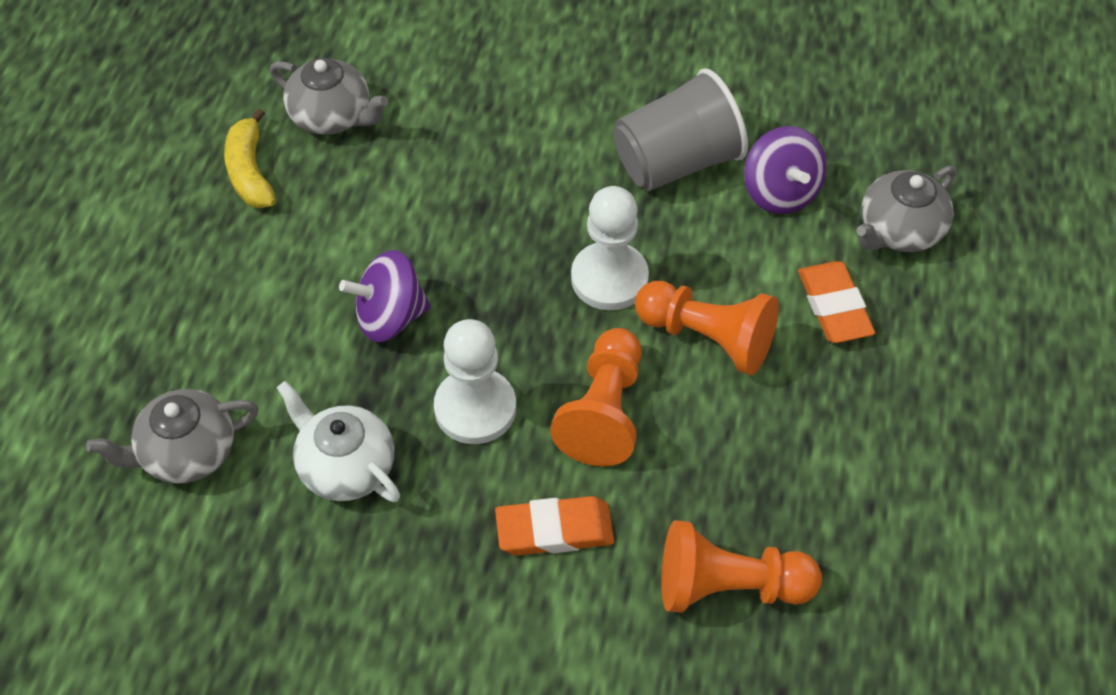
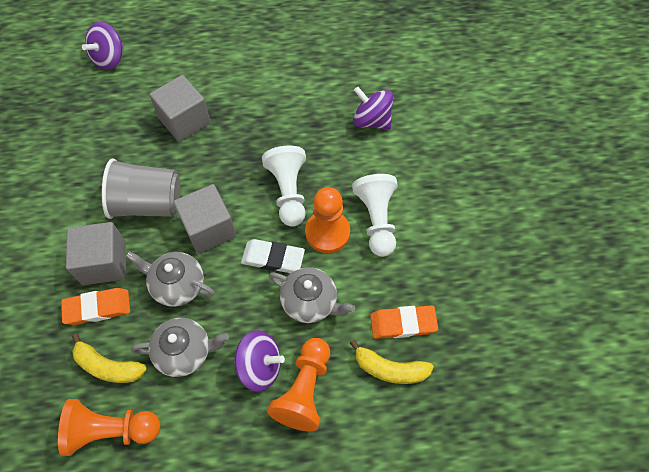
grey cube: 0 -> 3
purple spinning top: 2 -> 3
white eraser: 0 -> 1
white teapot: 1 -> 0
yellow banana: 1 -> 2

